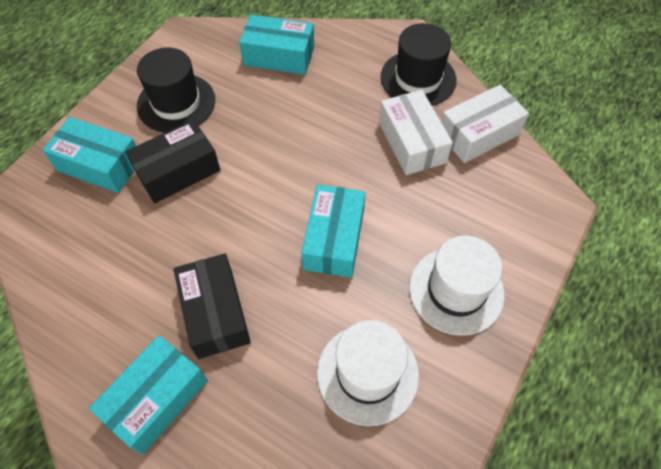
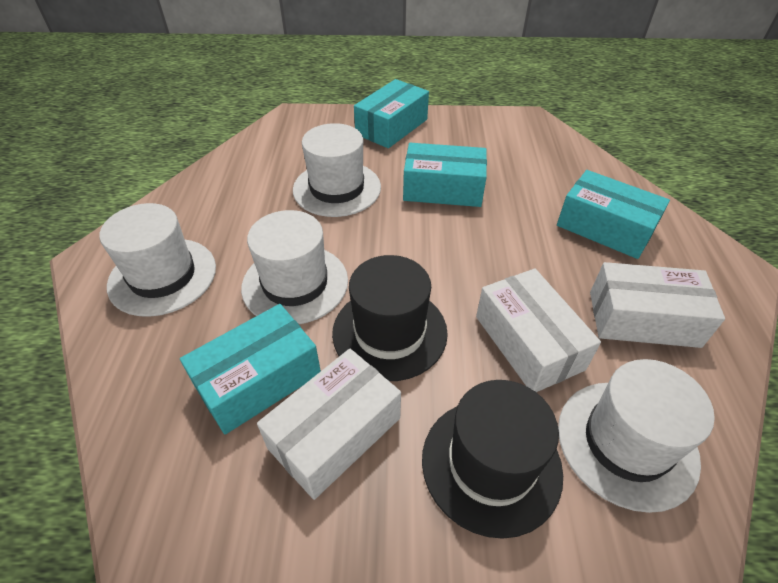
black box: 2 -> 0
white box: 2 -> 3
white hat: 2 -> 4

